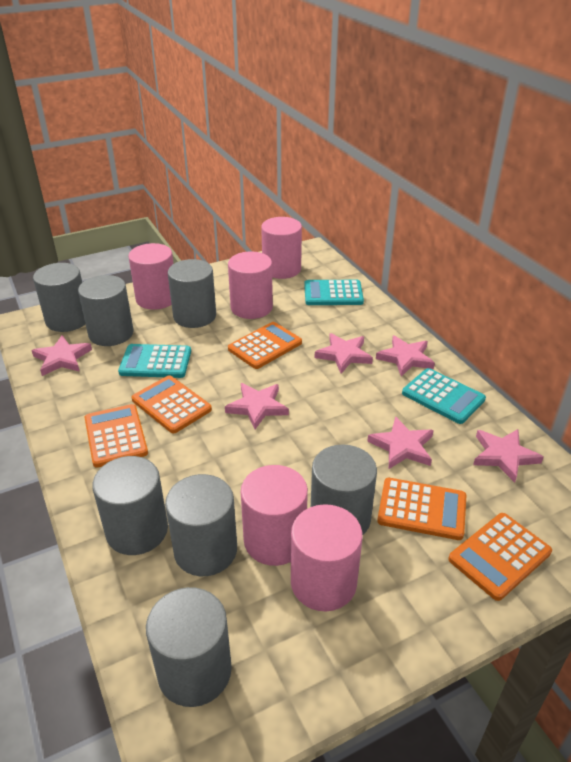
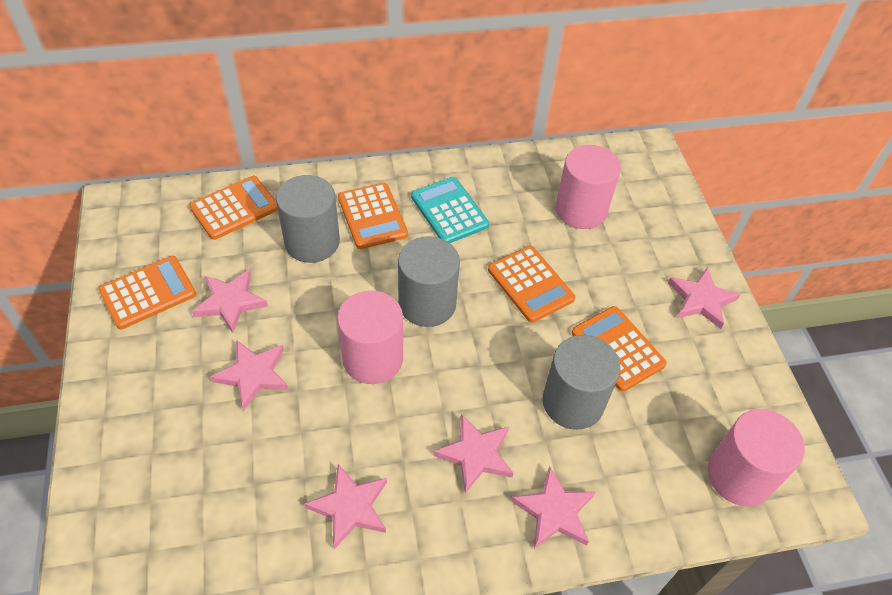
grey cylinder: 7 -> 3
pink cylinder: 5 -> 3
turquoise calculator: 3 -> 1

